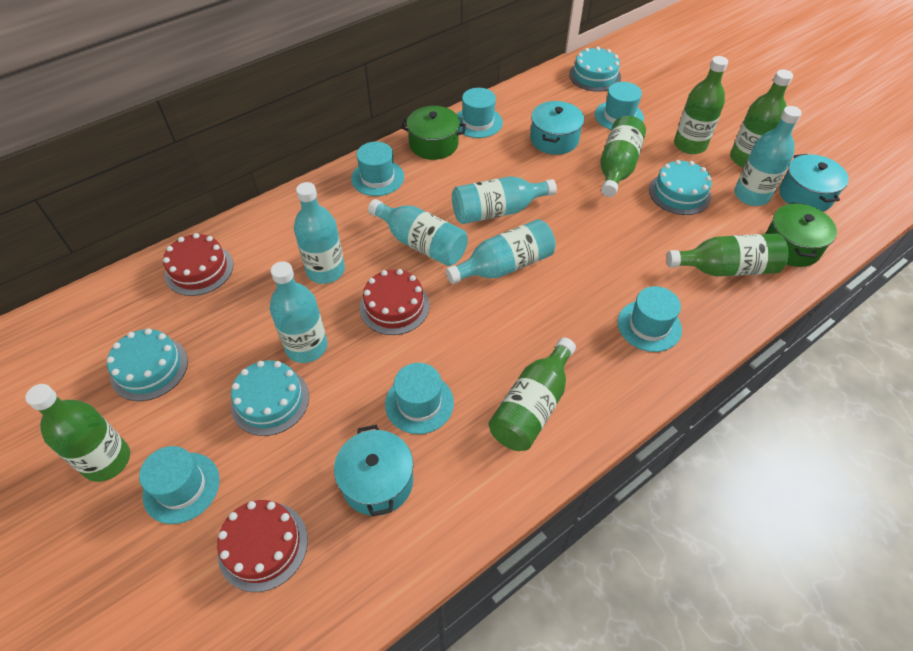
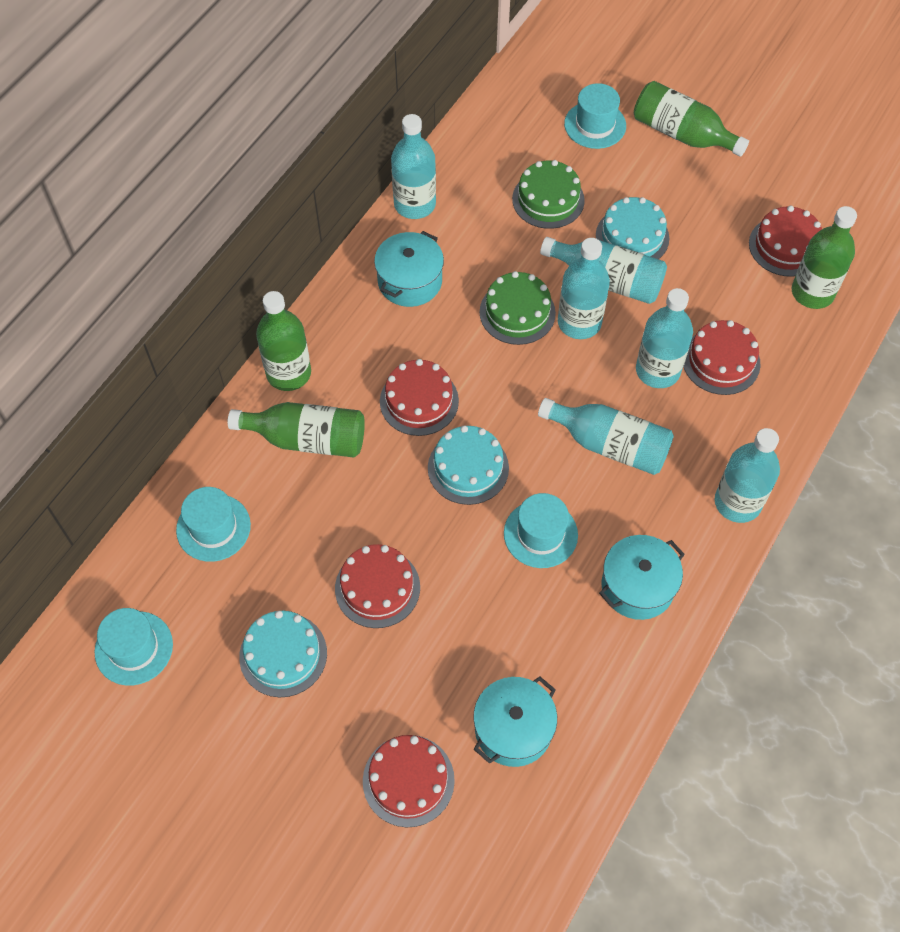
green bottle: 6 -> 4
green cake: 0 -> 2
green pot: 2 -> 0
red cake: 3 -> 5
turquoise cake: 4 -> 3
turquoise hat: 6 -> 4

